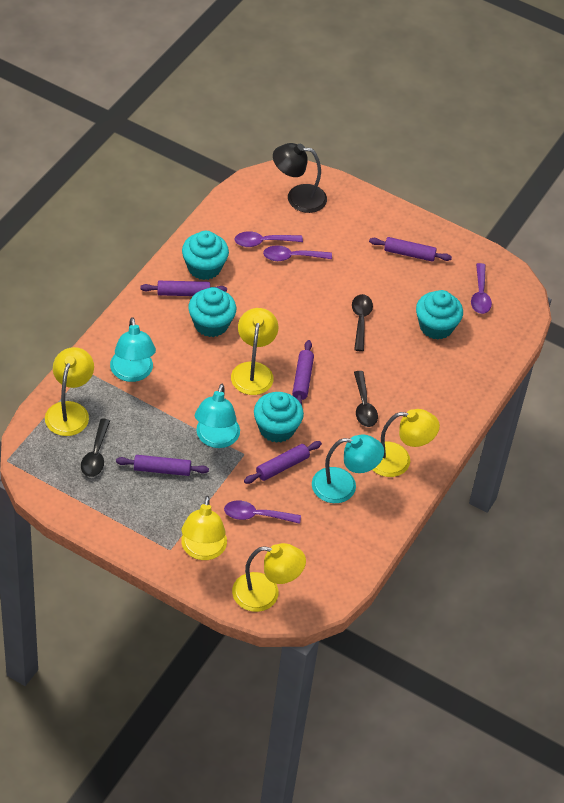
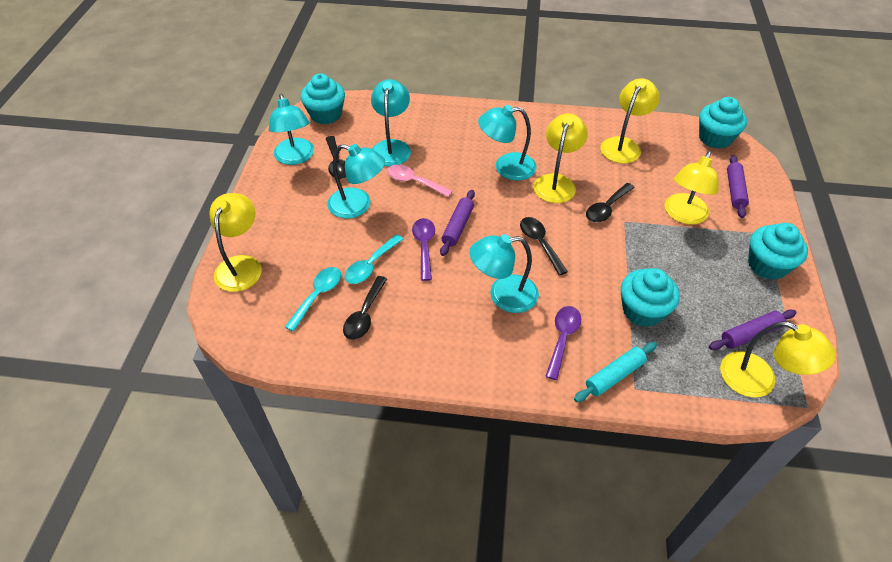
black lamp: 1 -> 0
black spoon: 3 -> 4
pink spoon: 0 -> 1
purple rolling pin: 5 -> 3
purple spoon: 4 -> 2
turquoise lamp: 3 -> 5
turquoise rolling pin: 0 -> 1
turquoise spoon: 0 -> 2

